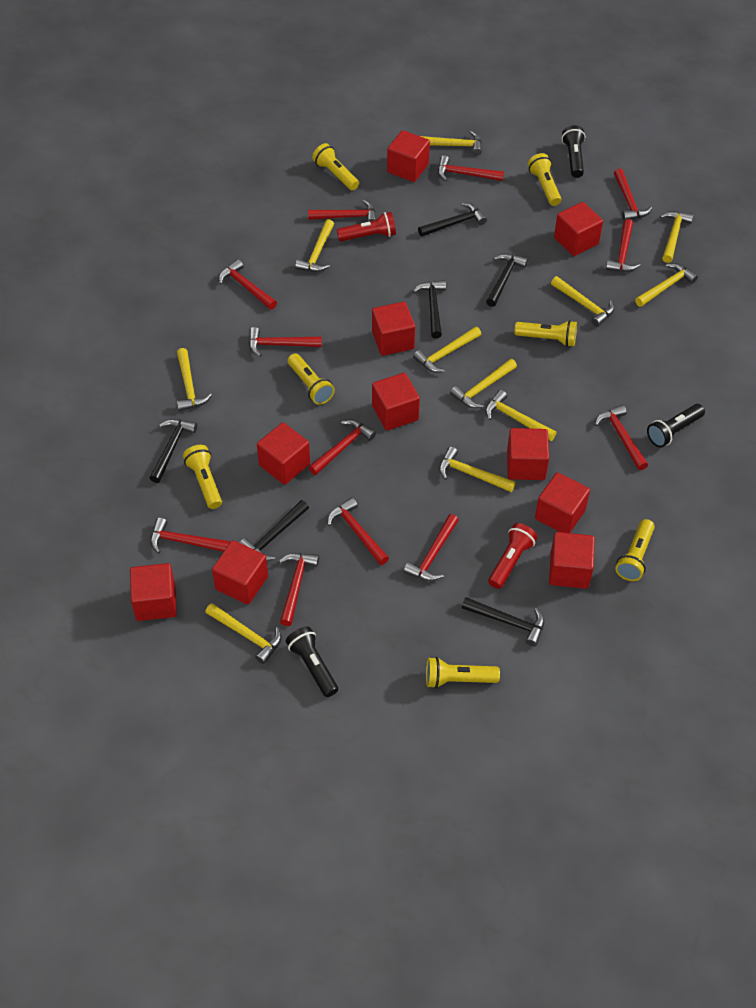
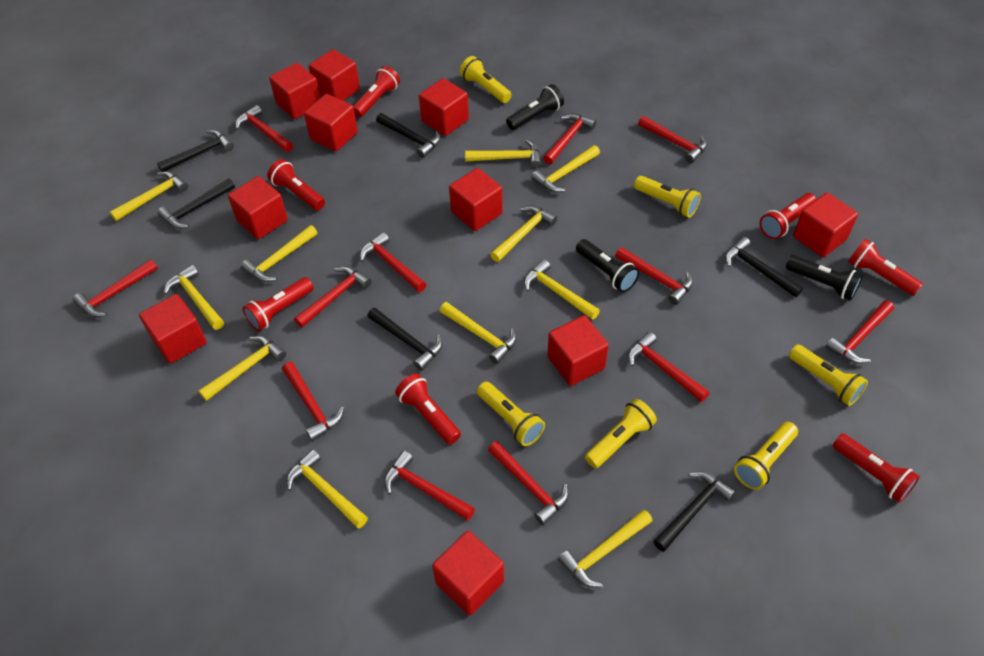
red flashlight: 2 -> 7
yellow flashlight: 7 -> 6

